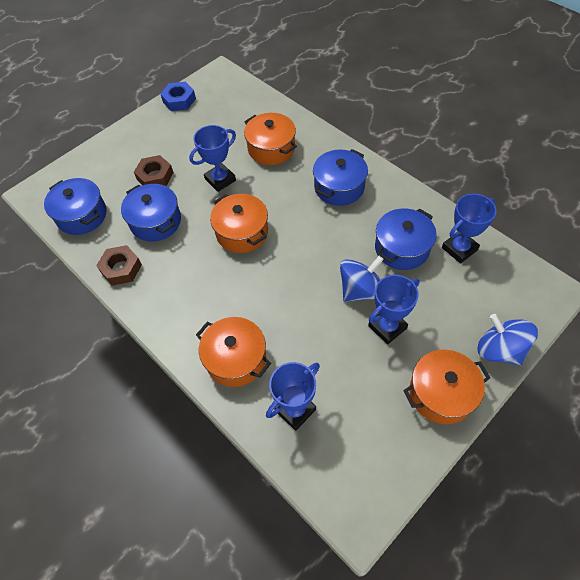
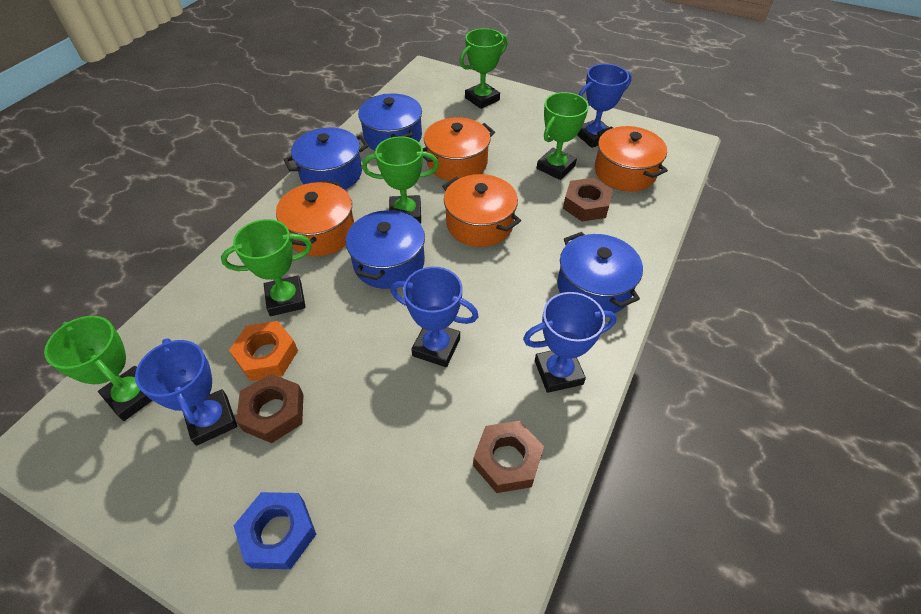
blue spinning top: 2 -> 0
brown nut: 2 -> 3
green trophy: 0 -> 5
orange nut: 0 -> 1

